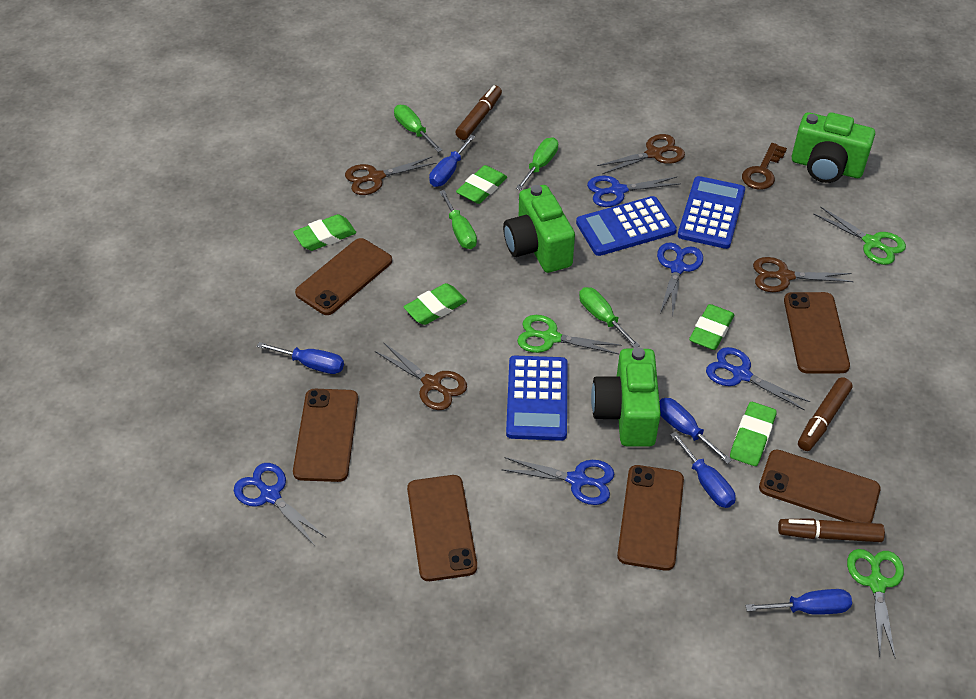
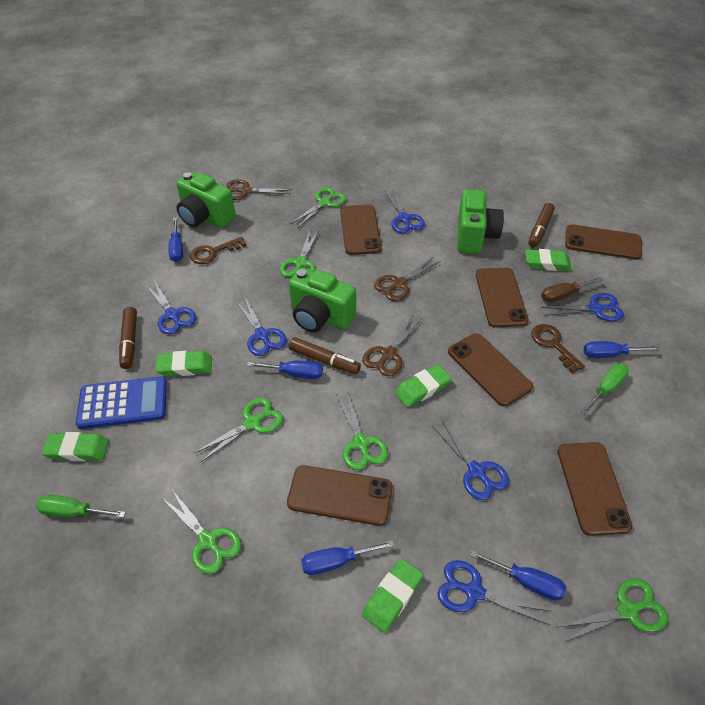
blue calculator: 3 -> 1
blue scissors: 5 -> 6
brown key: 1 -> 2
brown scissors: 4 -> 3
brown screwdriver: 0 -> 1
green scissors: 3 -> 6
green screwdriver: 4 -> 2

